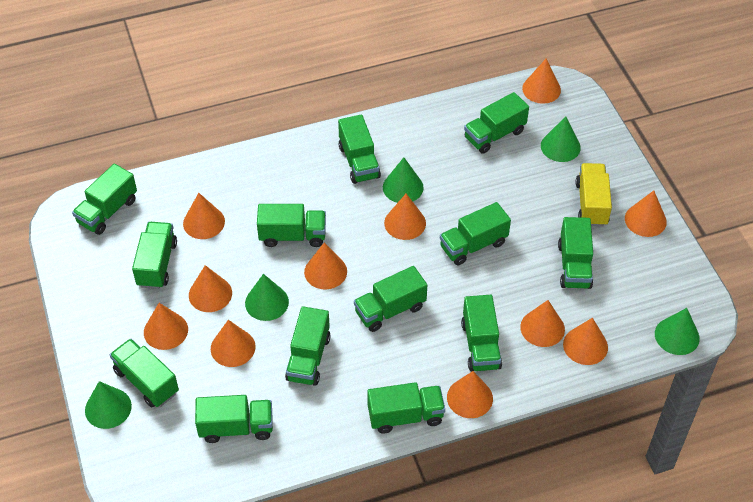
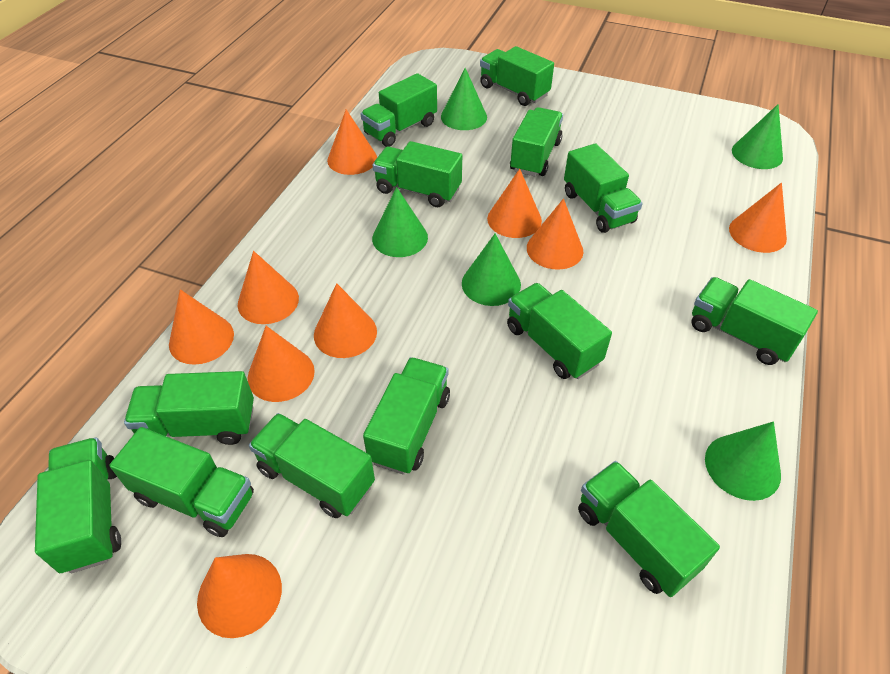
orange cone: 11 -> 9
yellow truck: 1 -> 0

